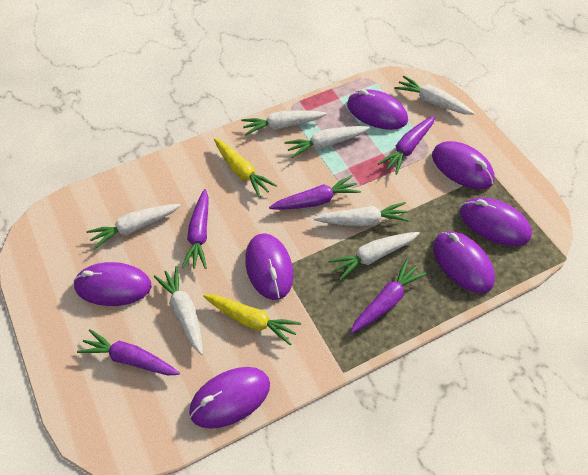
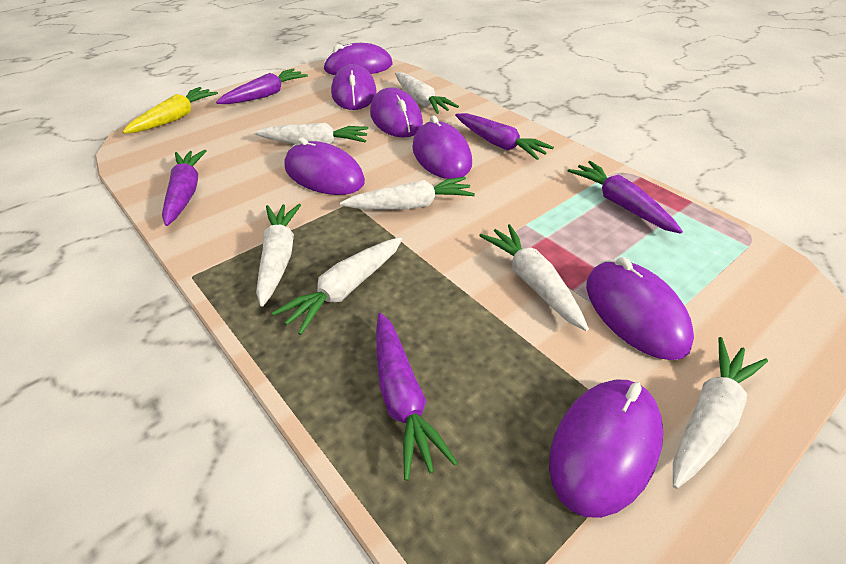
yellow carrot: 2 -> 1

